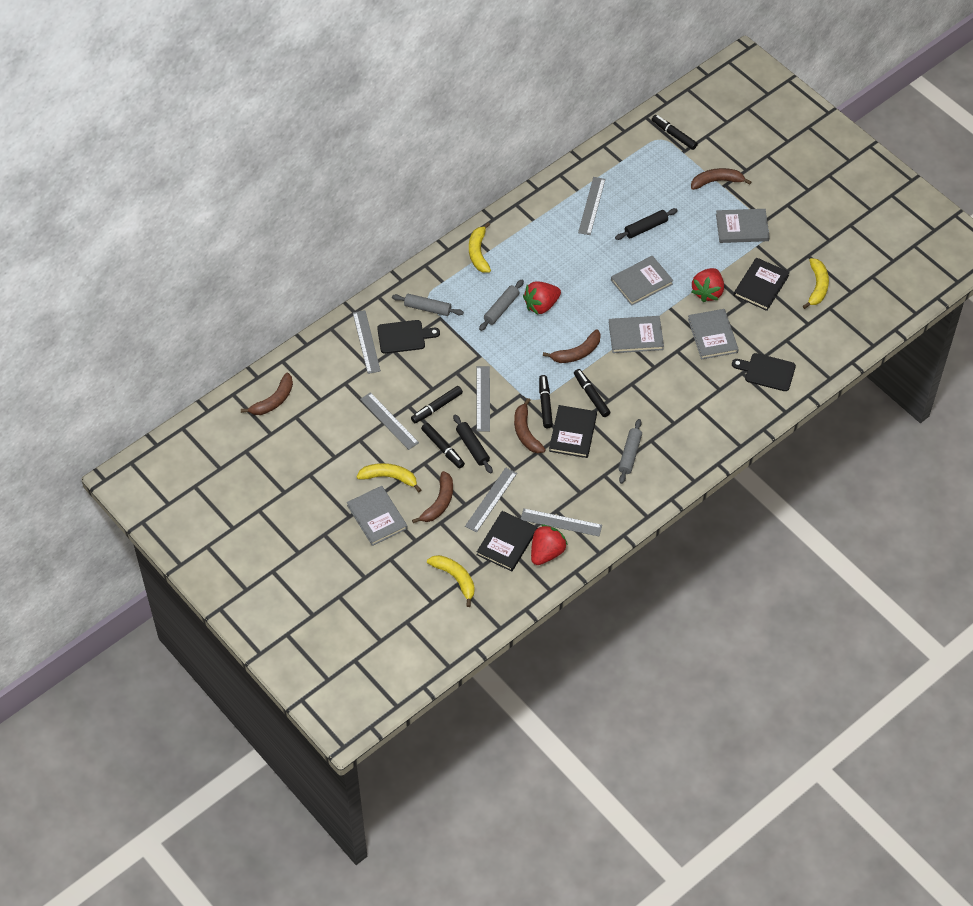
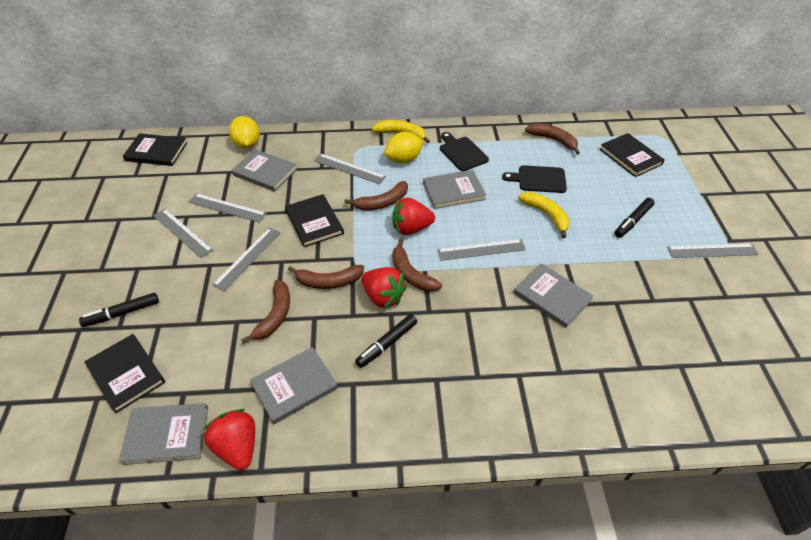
black book: 3 -> 4
black marker: 5 -> 3
black rolling pin: 2 -> 0
grey rolling pin: 3 -> 0
yellow banana: 4 -> 2
yellow lemon: 0 -> 2

